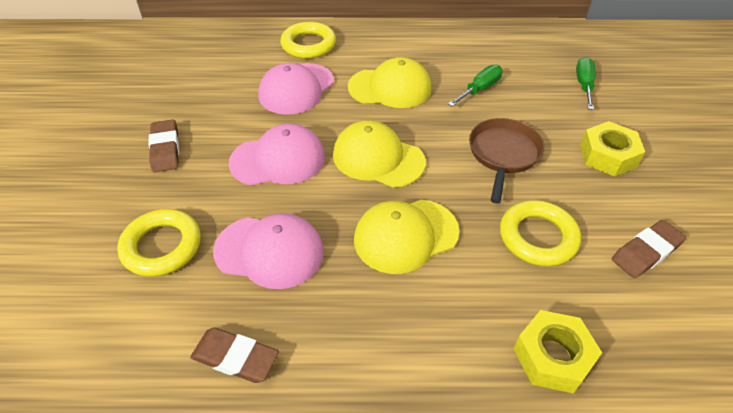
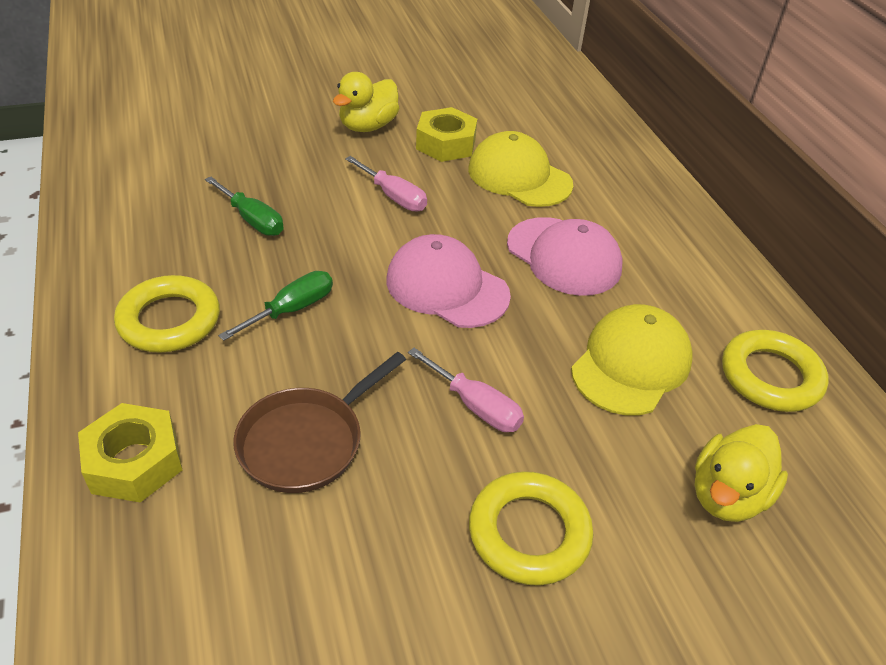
brown eraser: 3 -> 0
pink cap: 3 -> 2
pink screwdriver: 0 -> 2
yellow cap: 3 -> 2
yellow duck: 0 -> 2

